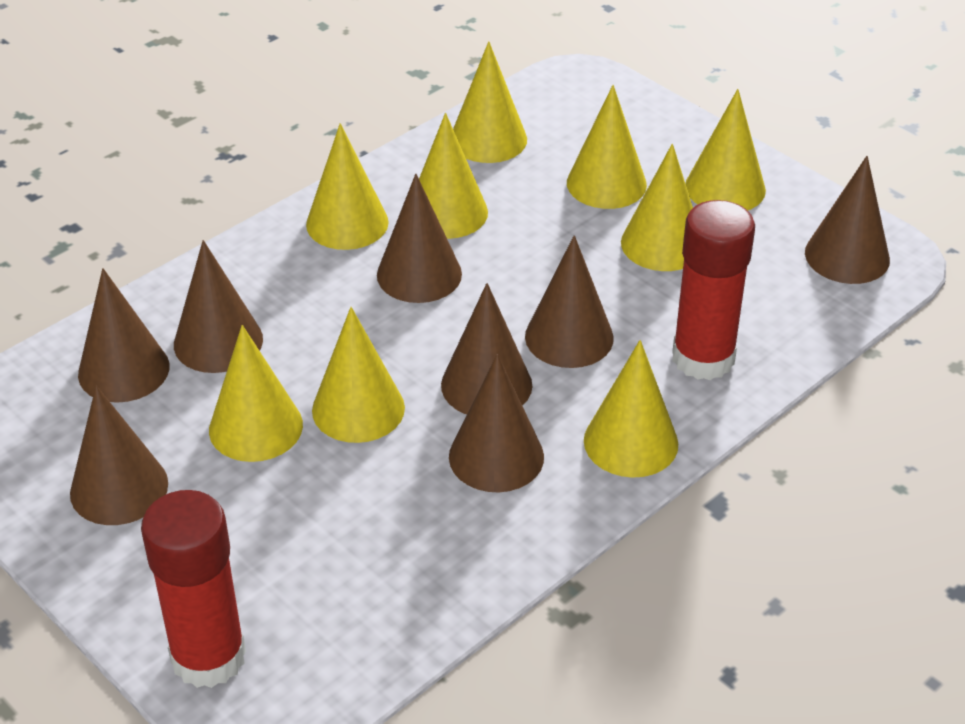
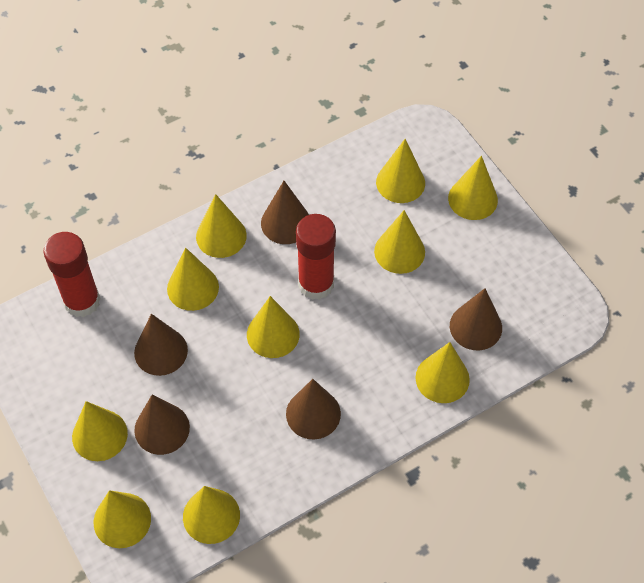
brown cone: 8 -> 5
yellow cone: 9 -> 10

